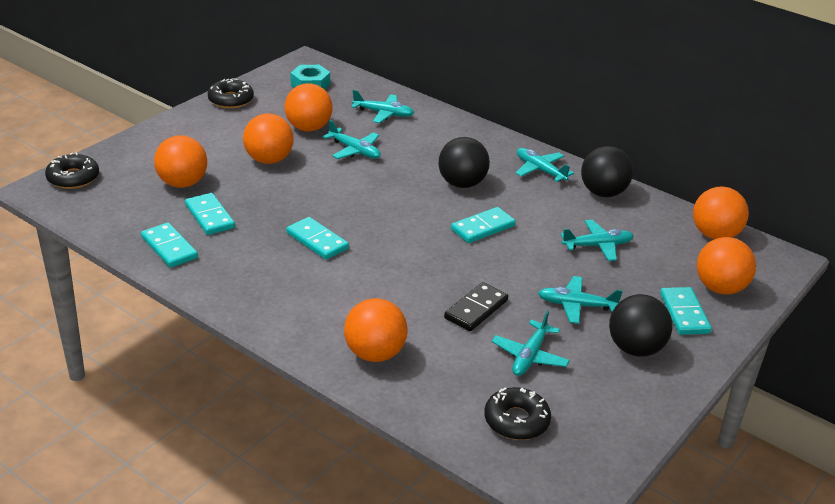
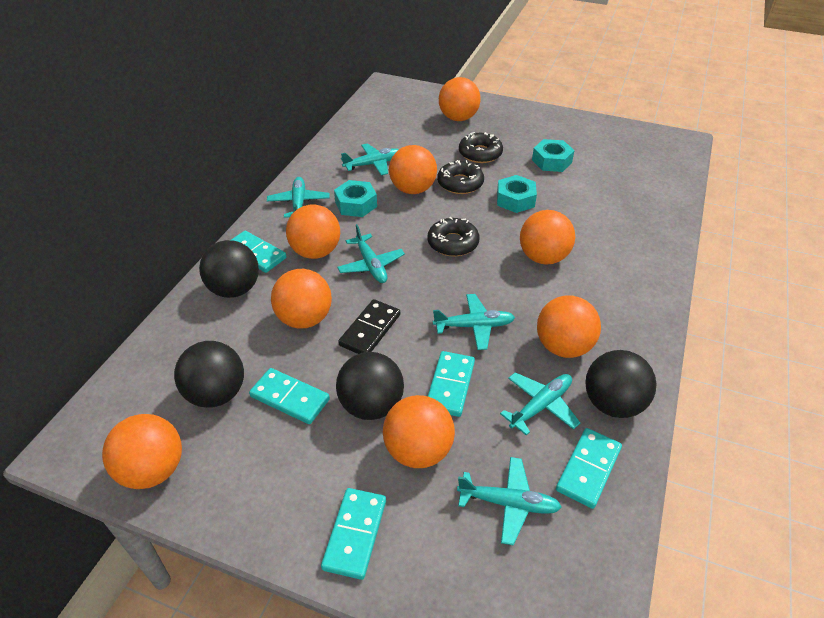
black ball: 3 -> 4
orange ball: 6 -> 8
turquoise nut: 1 -> 3

